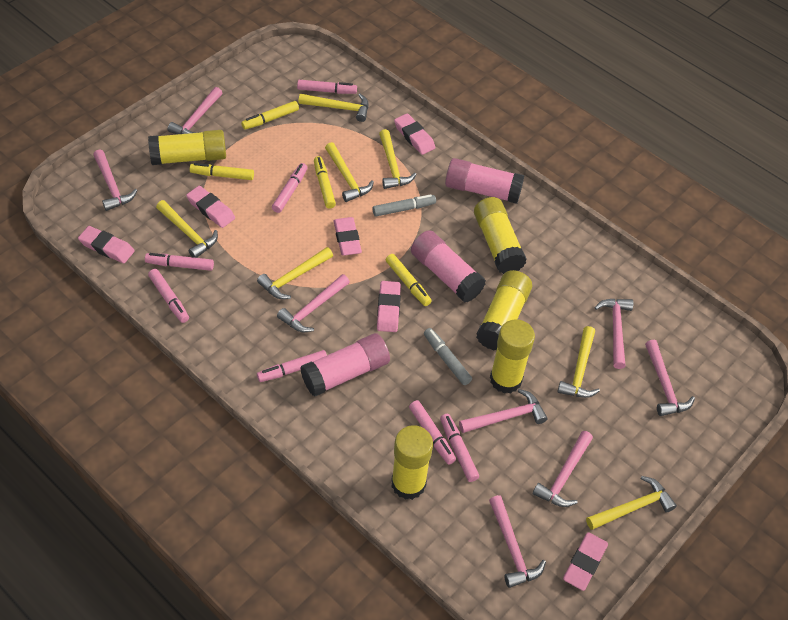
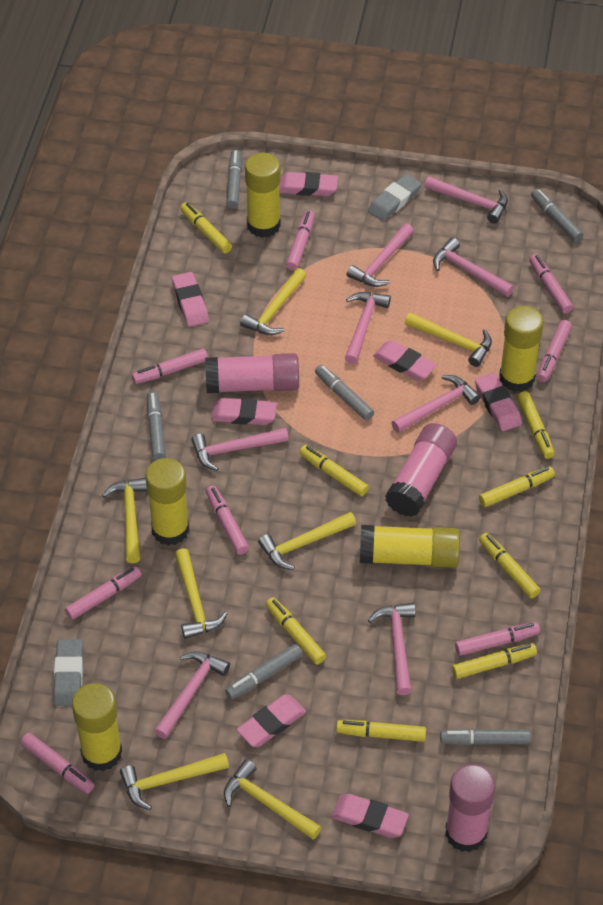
grey eraser: 0 -> 2
grey marker: 2 -> 6
pink eraser: 6 -> 7
pink marker: 7 -> 8
yellow marker: 4 -> 8

